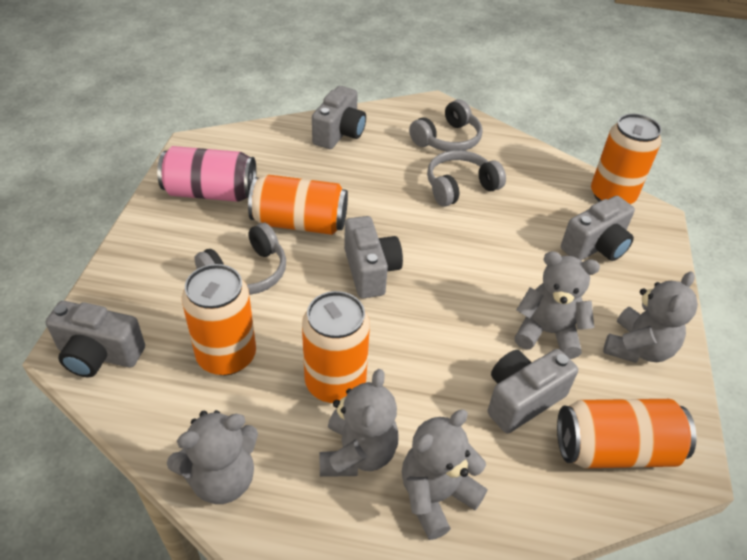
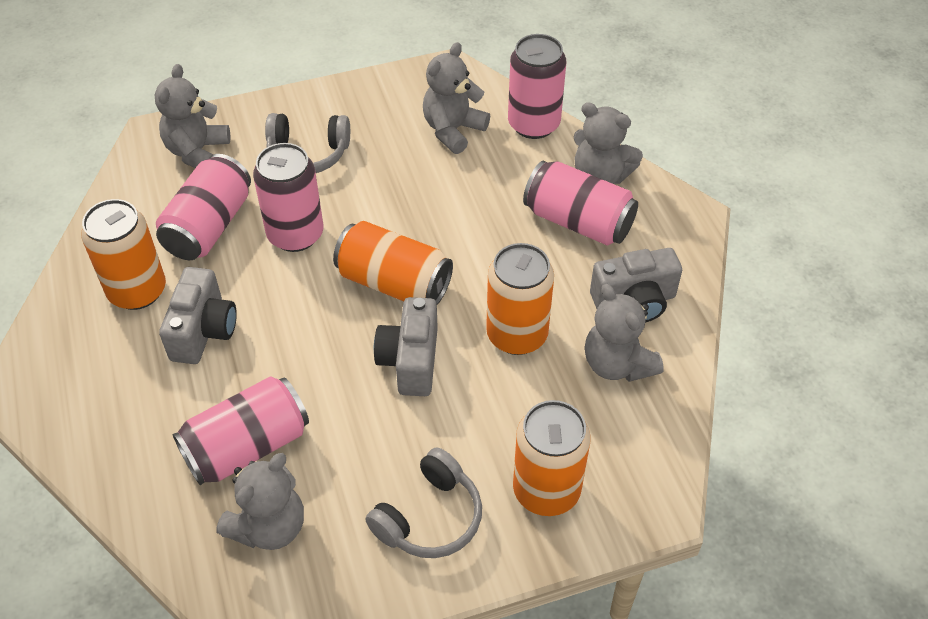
grey camera: 5 -> 3
grey headphones: 3 -> 2
orange can: 5 -> 4
pink can: 1 -> 5

